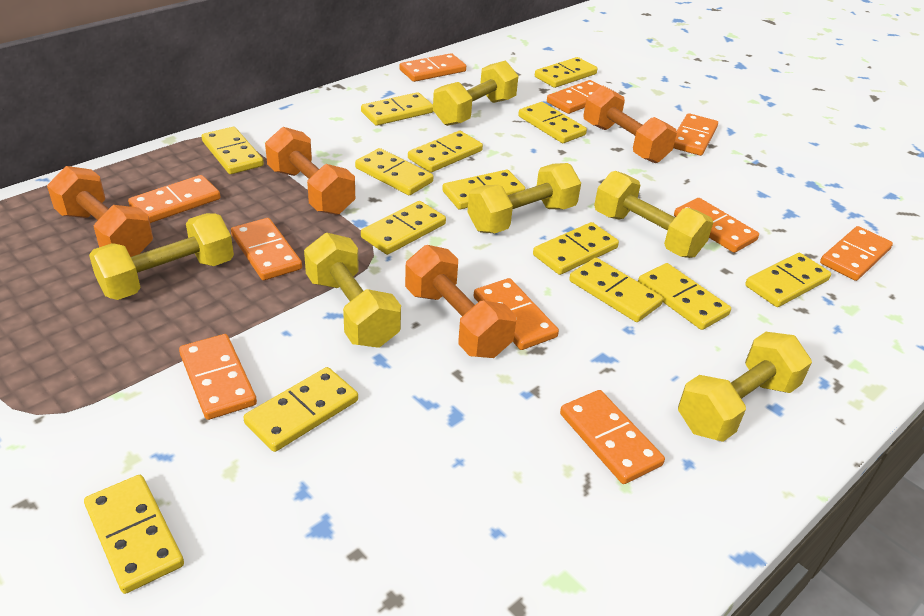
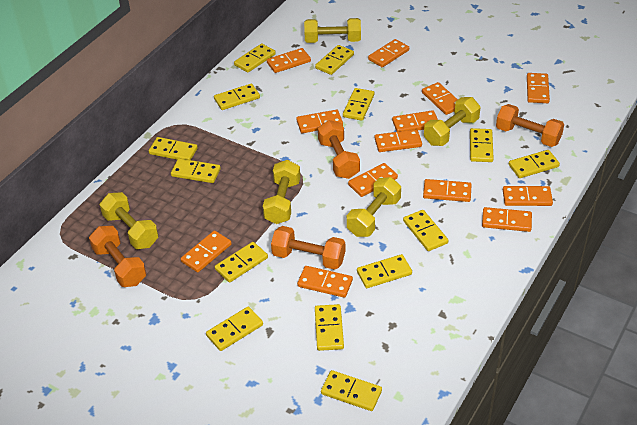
orange domino: 10 -> 13
yellow dumbbell: 6 -> 5

